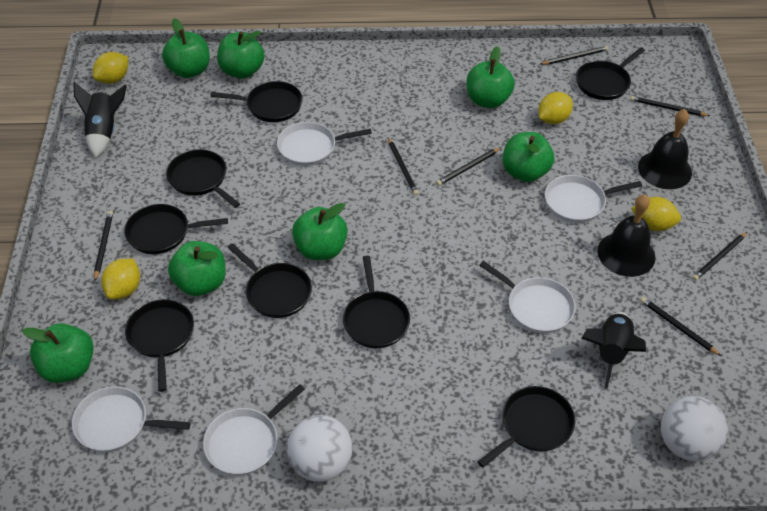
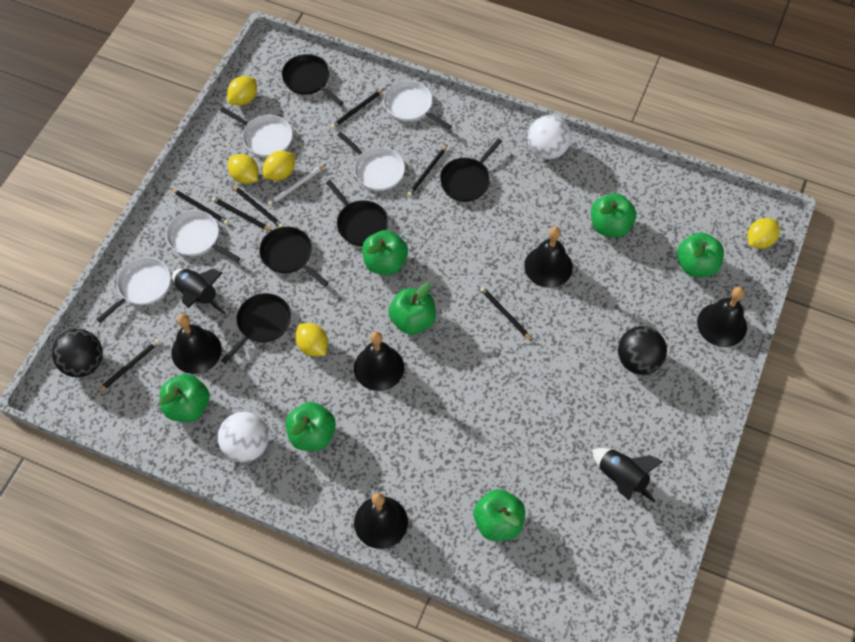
black ball: 0 -> 2
black bell: 2 -> 5
black pan: 8 -> 5
white pencil: 0 -> 1
yellow lemon: 4 -> 5

